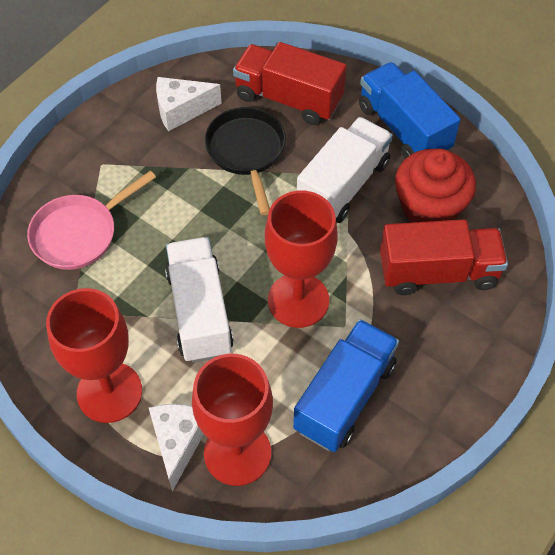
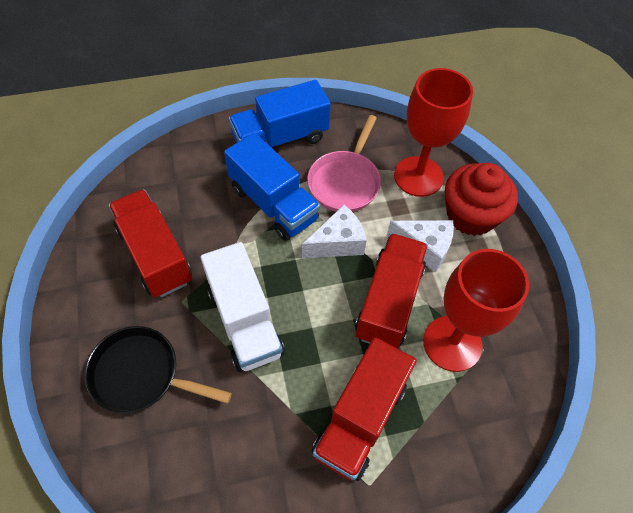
red goblet: 3 -> 2
red truck: 2 -> 3
white truck: 2 -> 1

